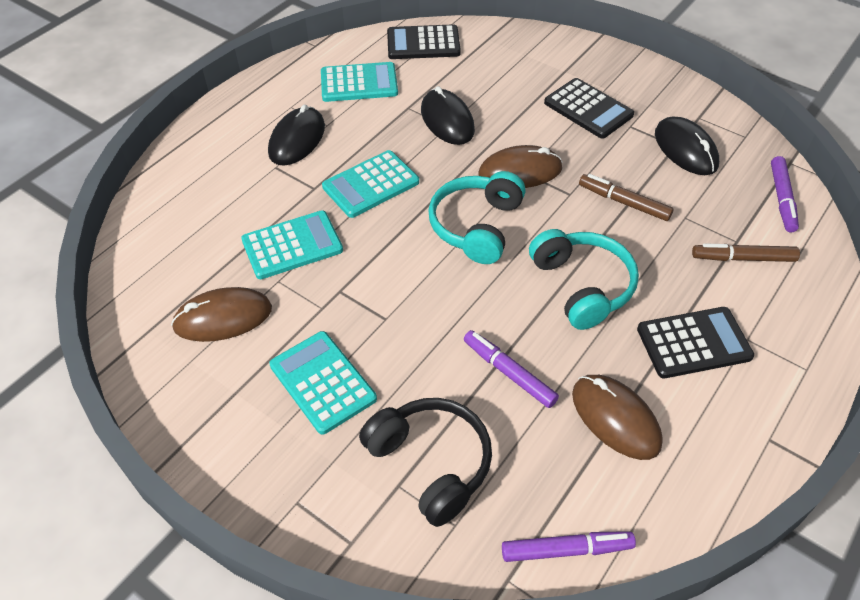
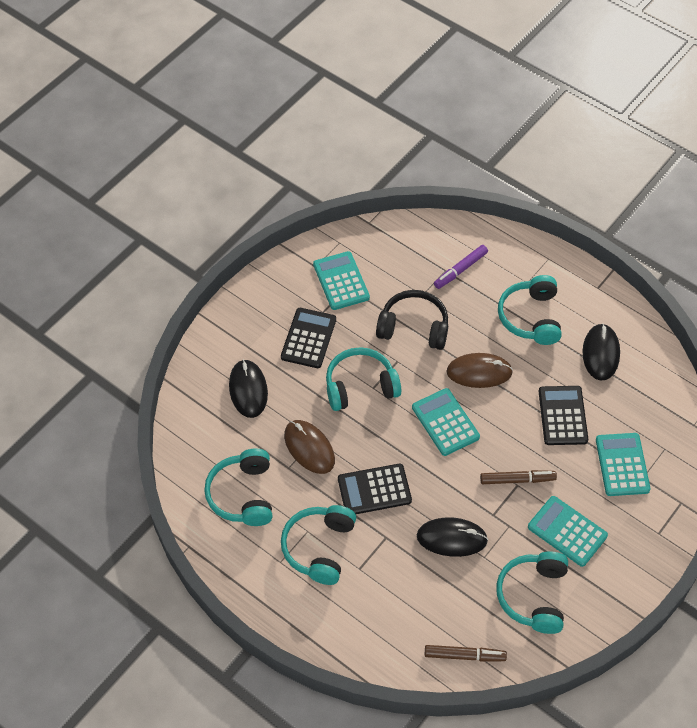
brown mouse: 3 -> 2
purple marker: 3 -> 1
turquoise headphones: 2 -> 5

